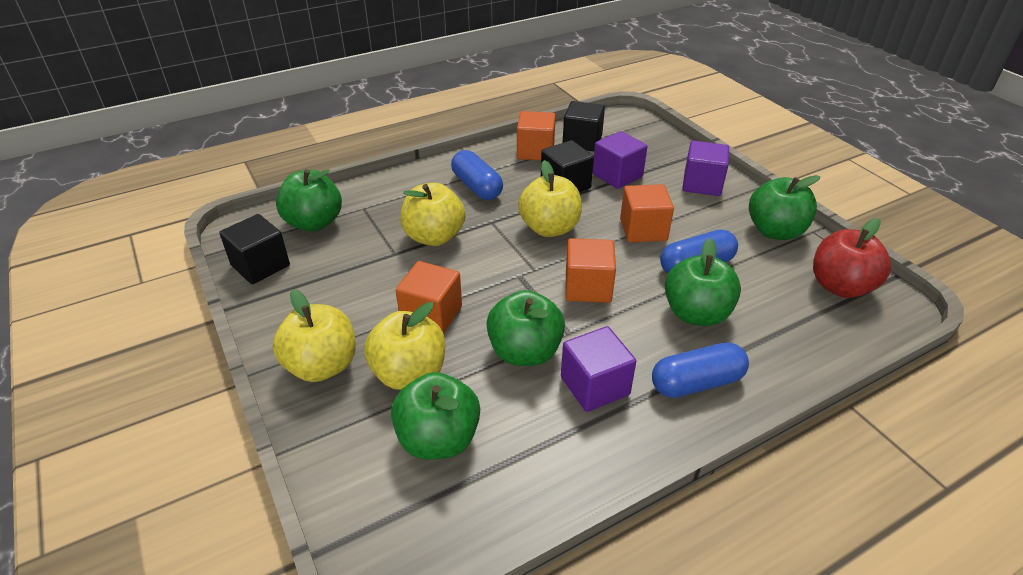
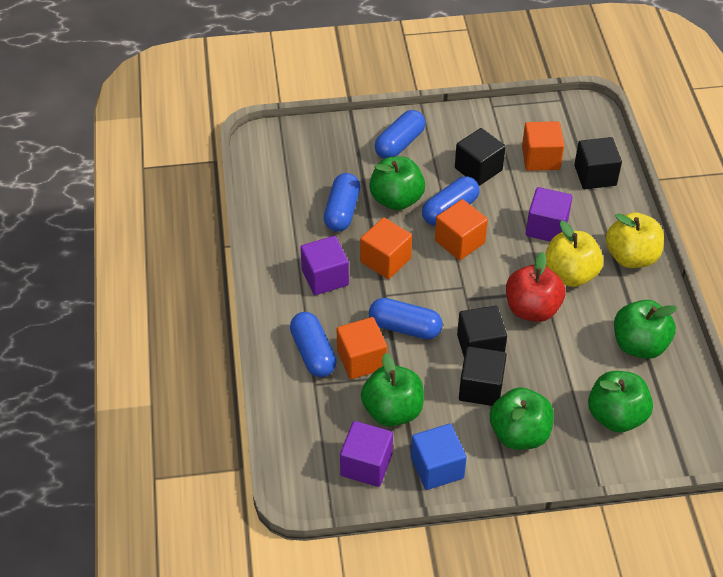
black cube: 3 -> 4
blue capsule: 3 -> 5
blue cube: 0 -> 1
yellow apple: 4 -> 2

